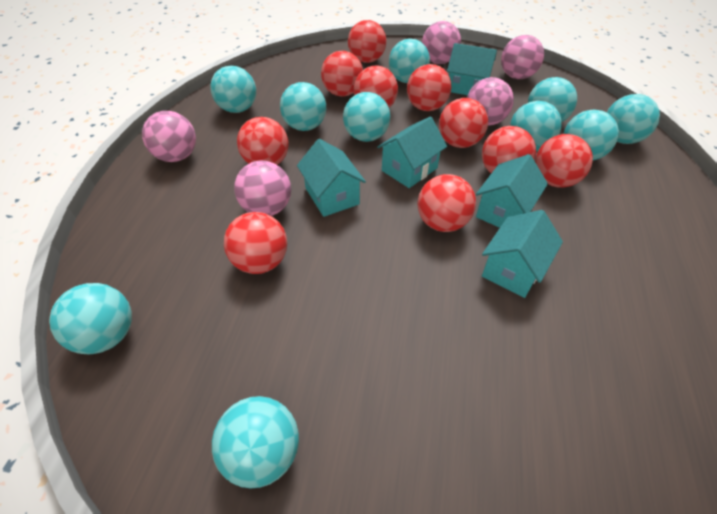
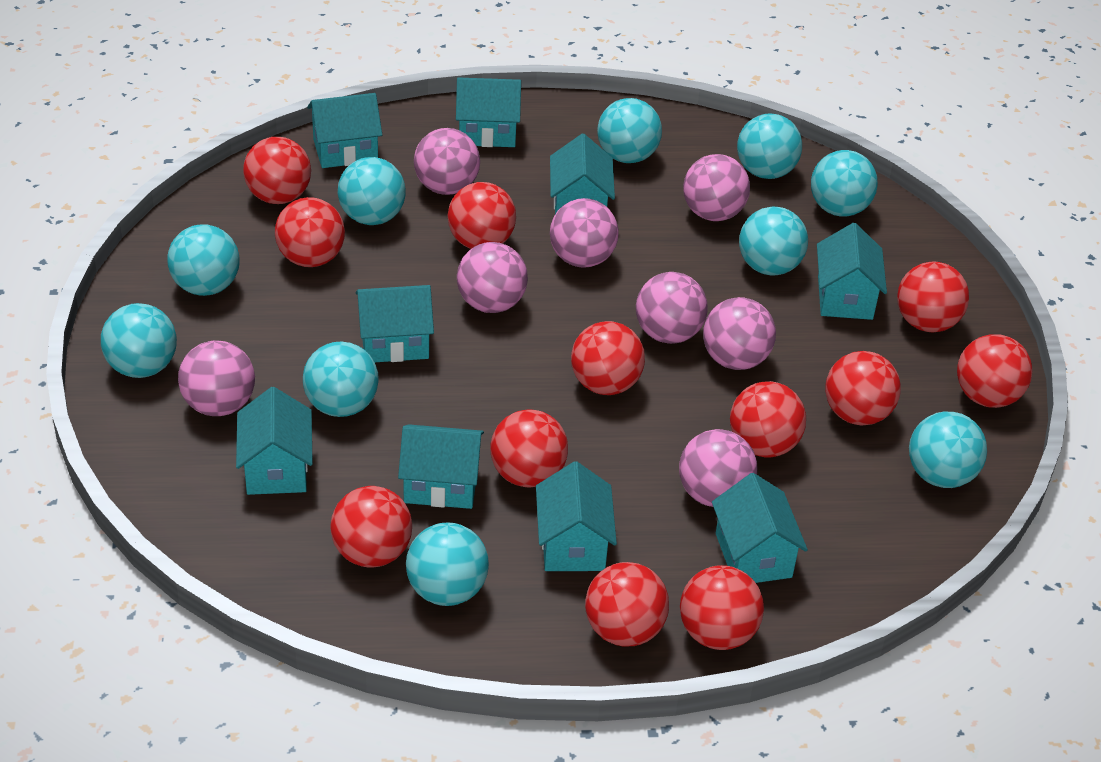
pink ball: 5 -> 8
red ball: 10 -> 12
turquoise house: 5 -> 9

